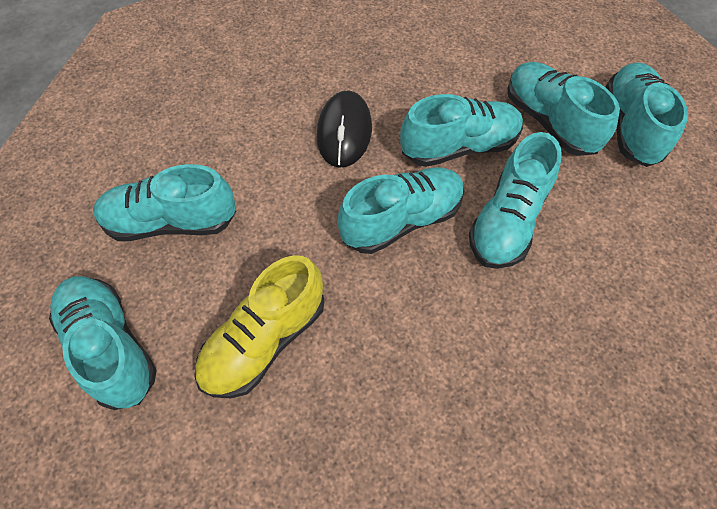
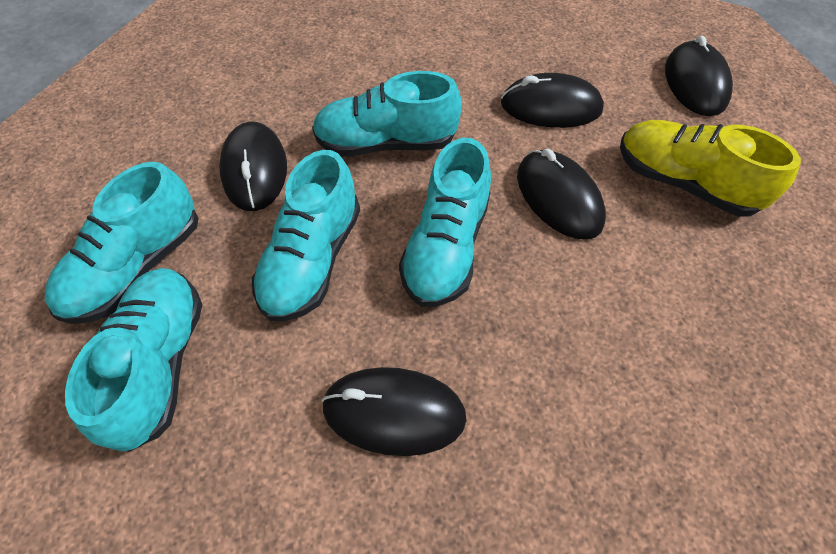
black mouse: 1 -> 5
turquoise shoe: 7 -> 5

